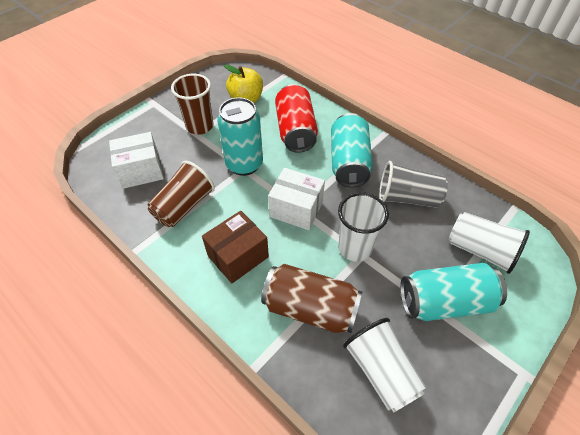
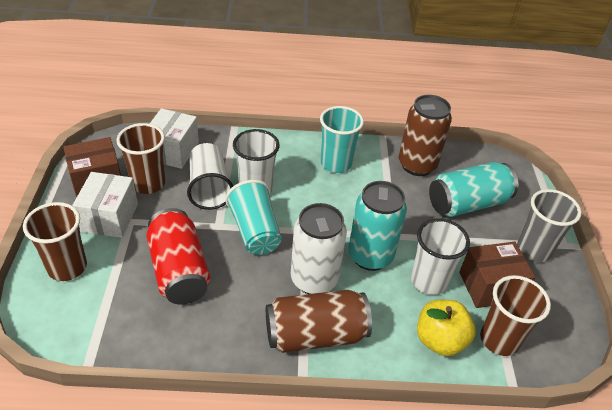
brown box: 1 -> 2
brown can: 1 -> 2
brown cup: 2 -> 3
turquoise can: 3 -> 2
turquoise cup: 0 -> 2
white can: 0 -> 1

